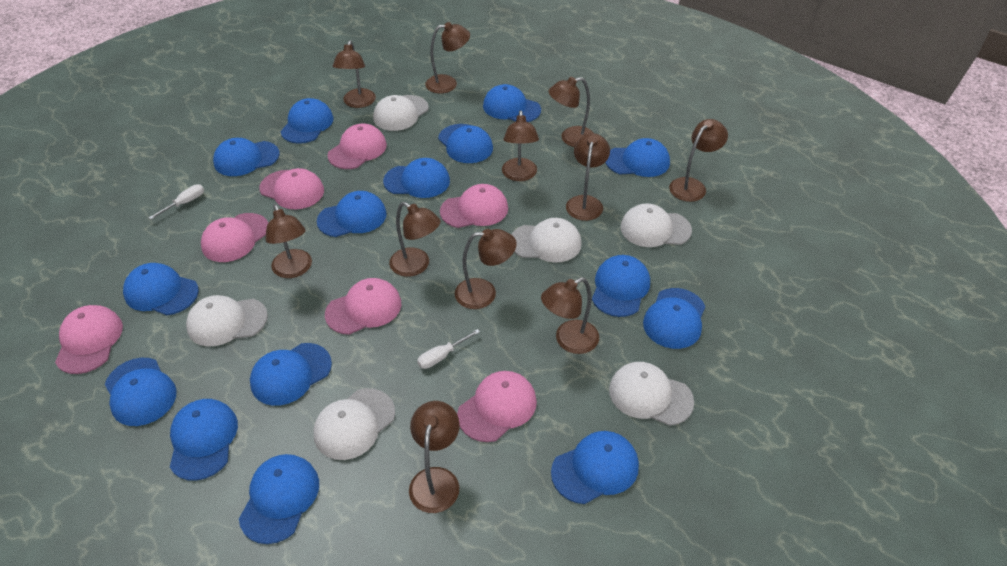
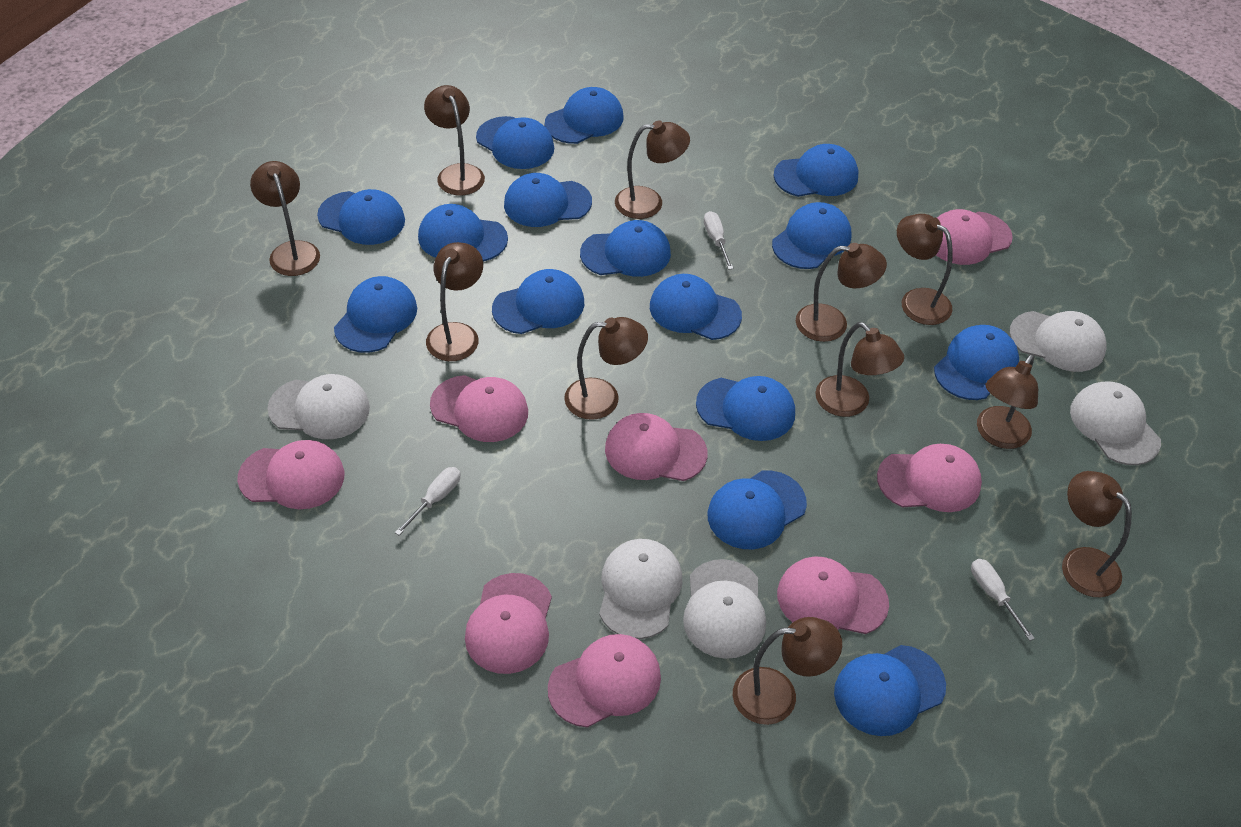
pink cap: 7 -> 8
white cap: 6 -> 5
white screwdriver: 2 -> 3

